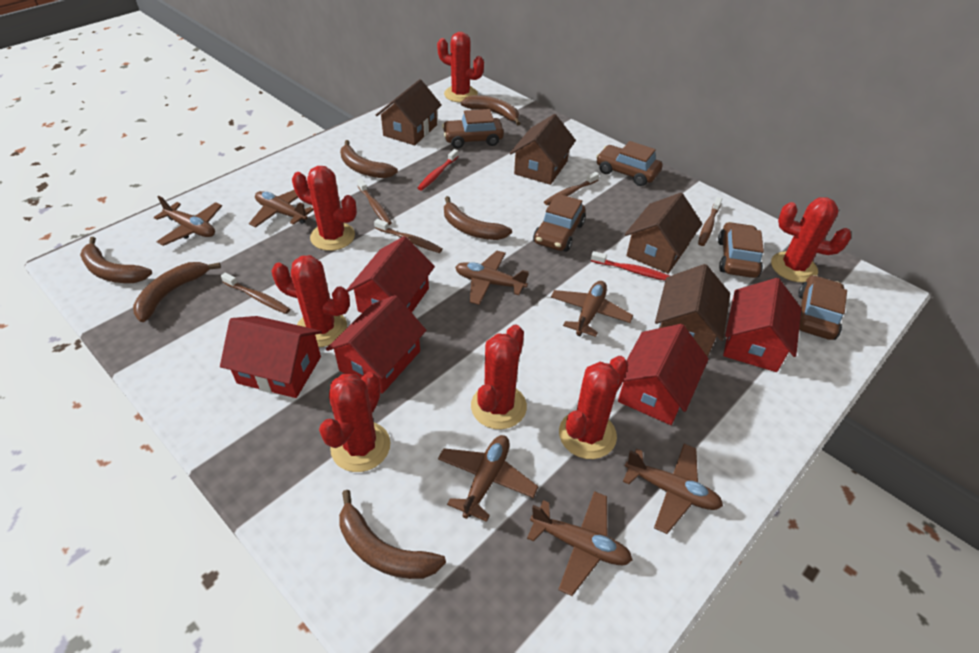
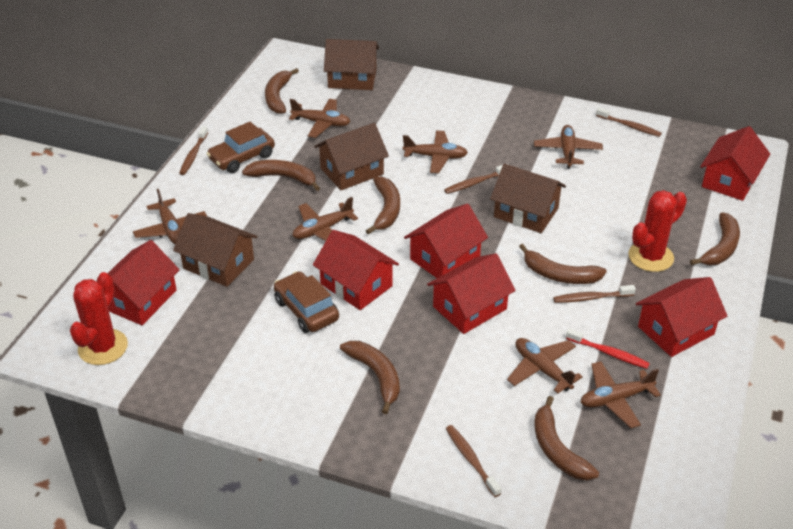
brown banana: 6 -> 7
brown car: 5 -> 2
red cactus: 7 -> 2
red house: 5 -> 6
red toothbrush: 2 -> 1

